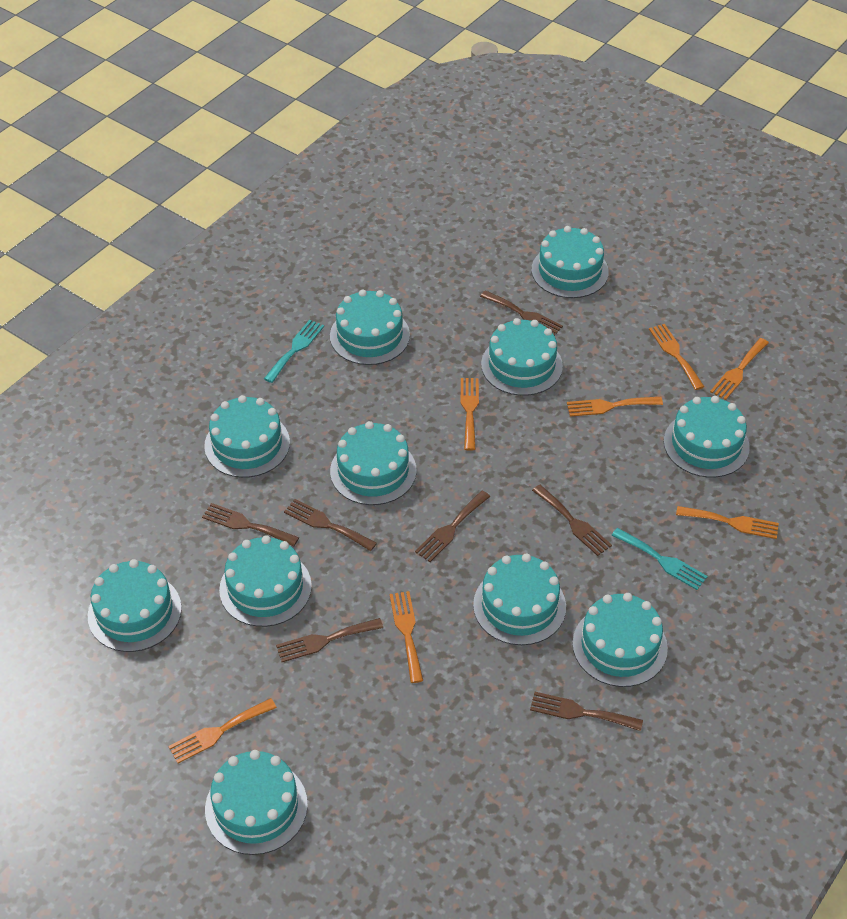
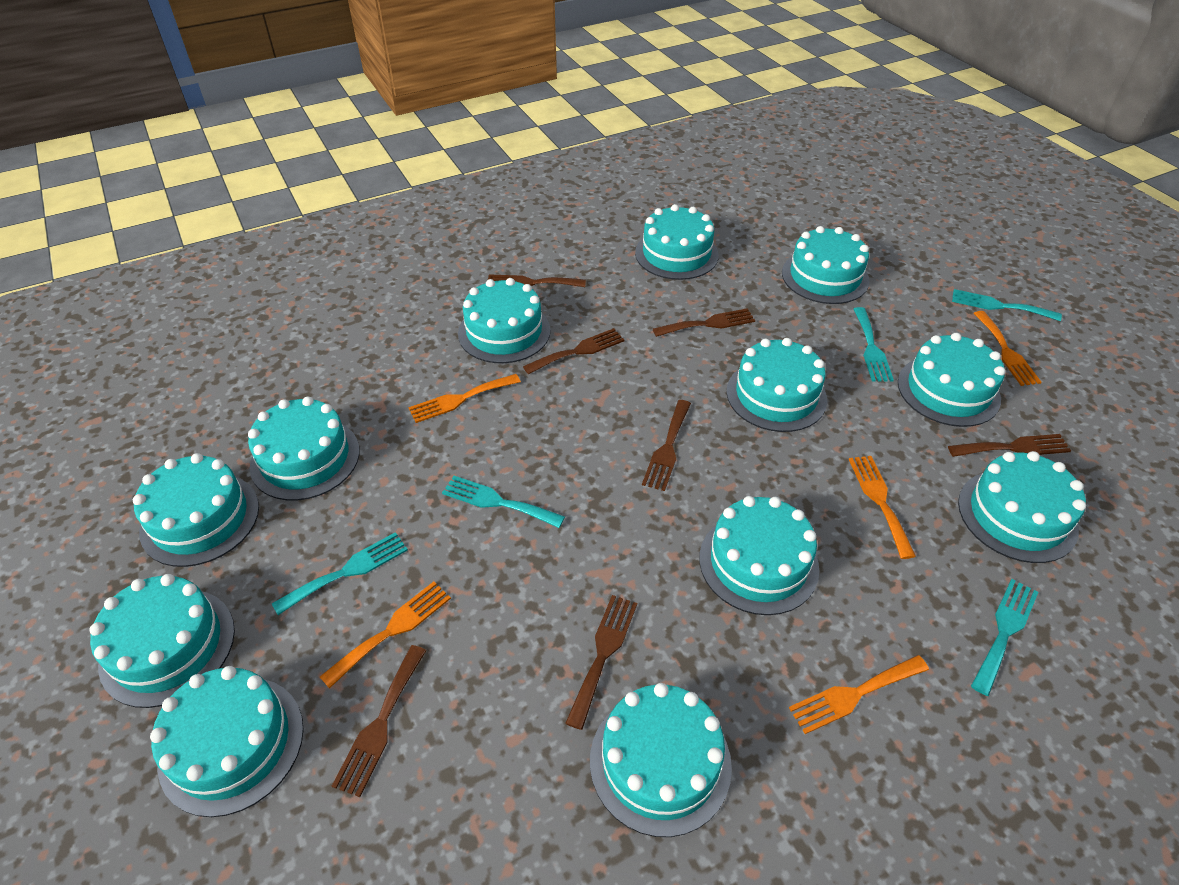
orange fork: 7 -> 5
turquoise cake: 11 -> 12
turquoise fork: 2 -> 5

